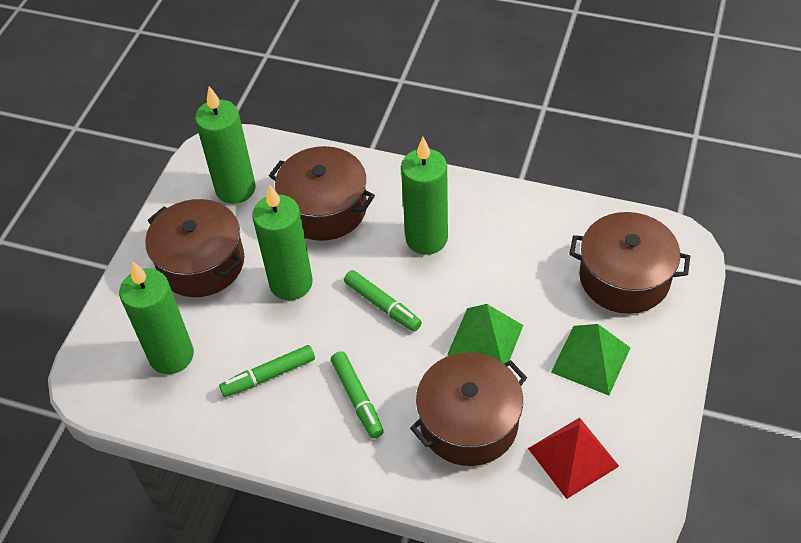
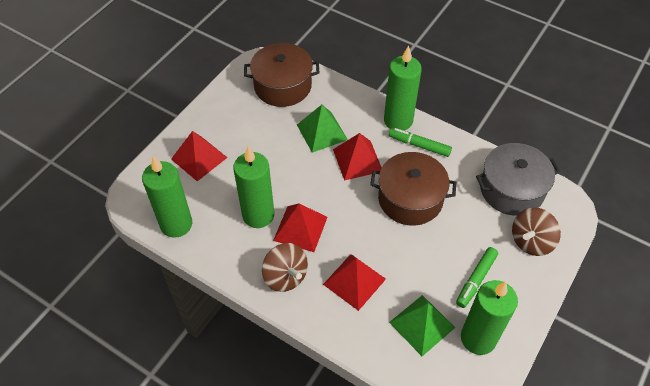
brown pot: 4 -> 2
brown spinning top: 0 -> 2
green marker: 3 -> 2
grey pot: 0 -> 1
red pyramid: 1 -> 4

